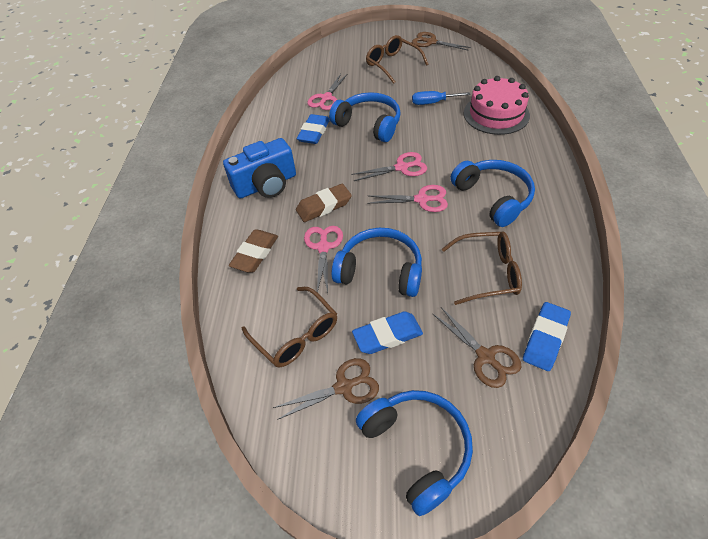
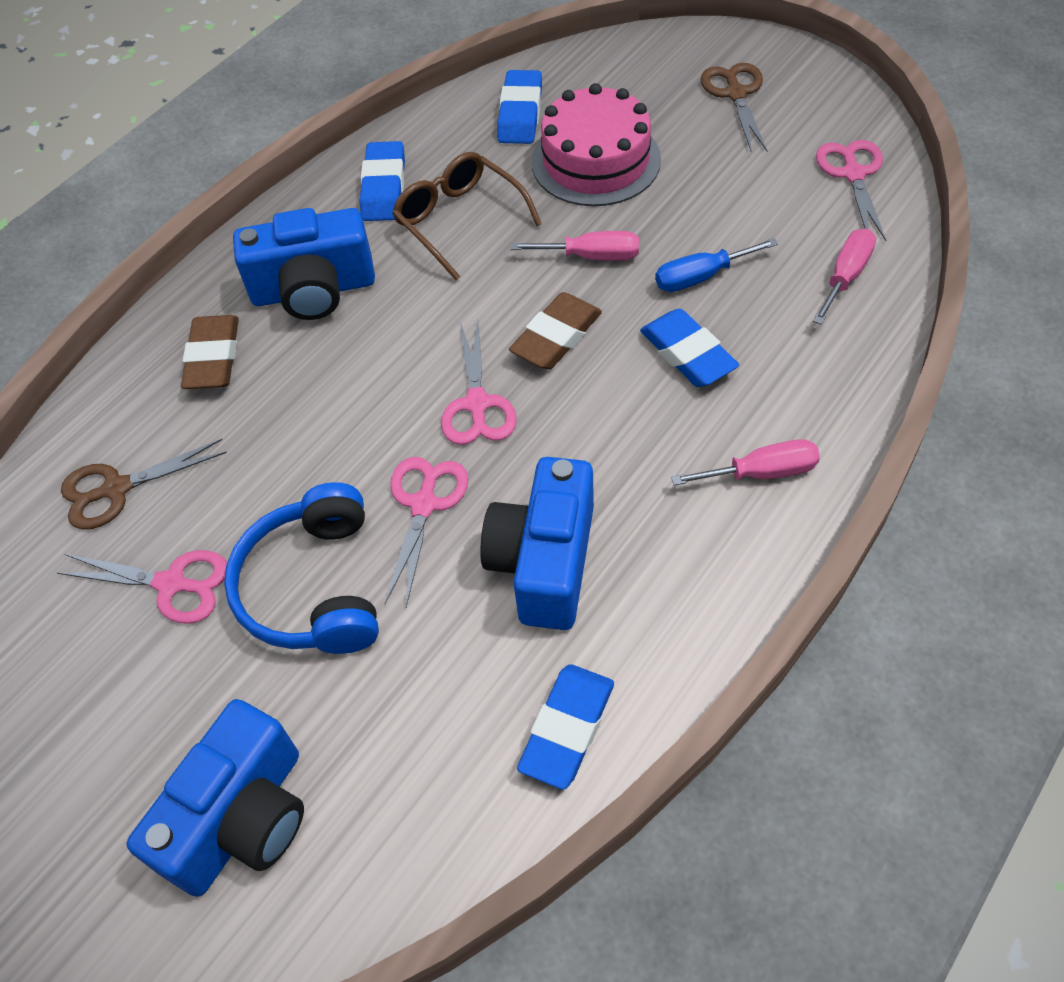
blue camera: 1 -> 3
blue eraser: 3 -> 4
blue headphones: 4 -> 1
brown glasses: 3 -> 1
brown scissors: 3 -> 2
pink screwdriver: 0 -> 3

